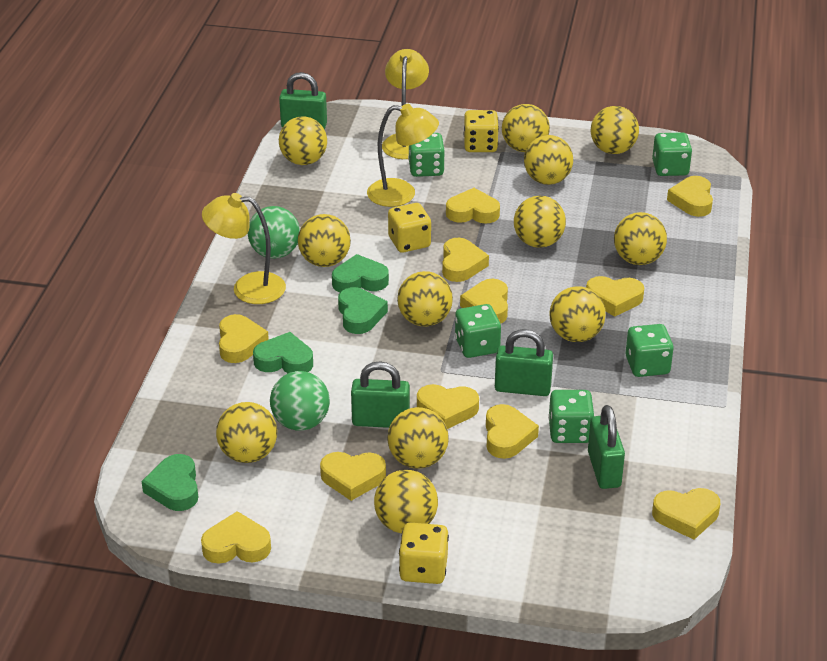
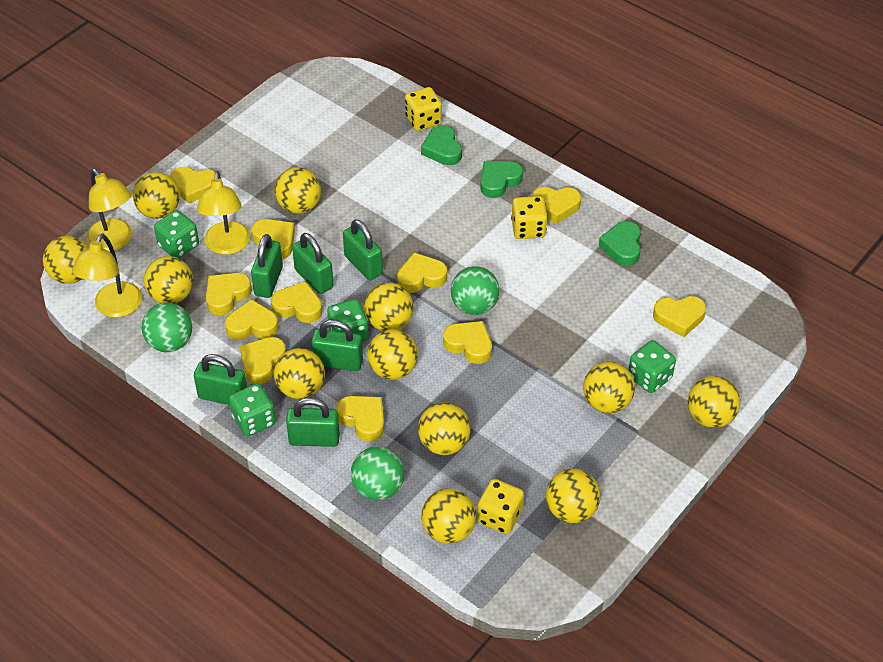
green ball: 2 -> 3
green dice: 5 -> 4
green heart: 4 -> 3
green padlock: 4 -> 6

